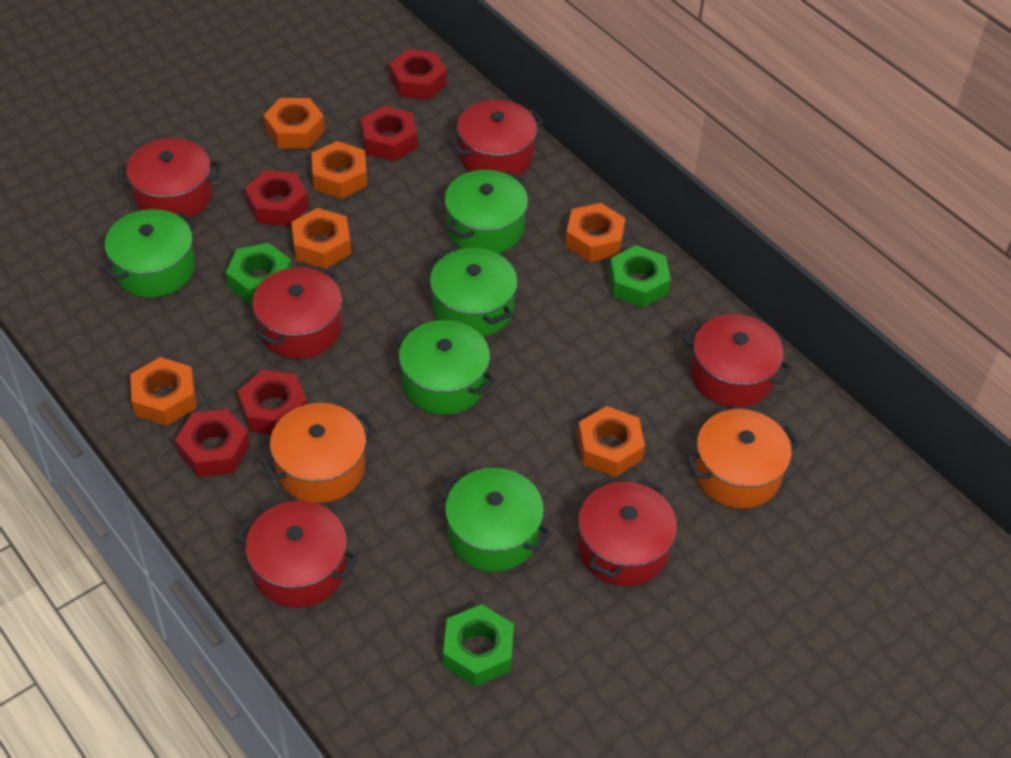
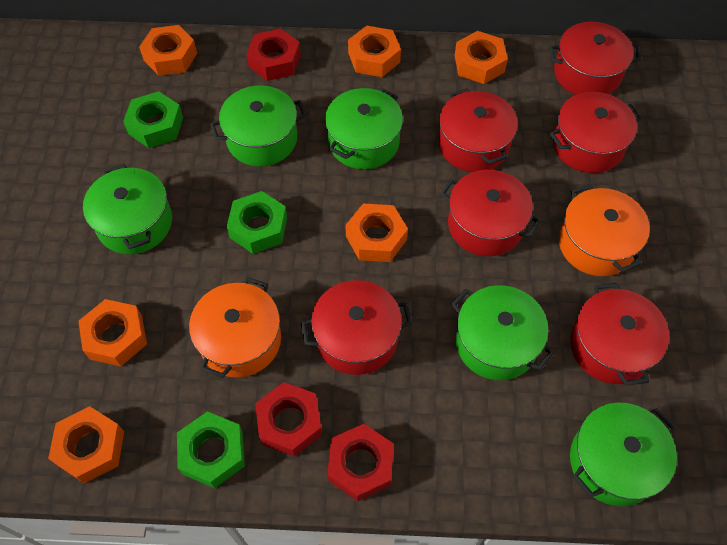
red nut: 5 -> 3

